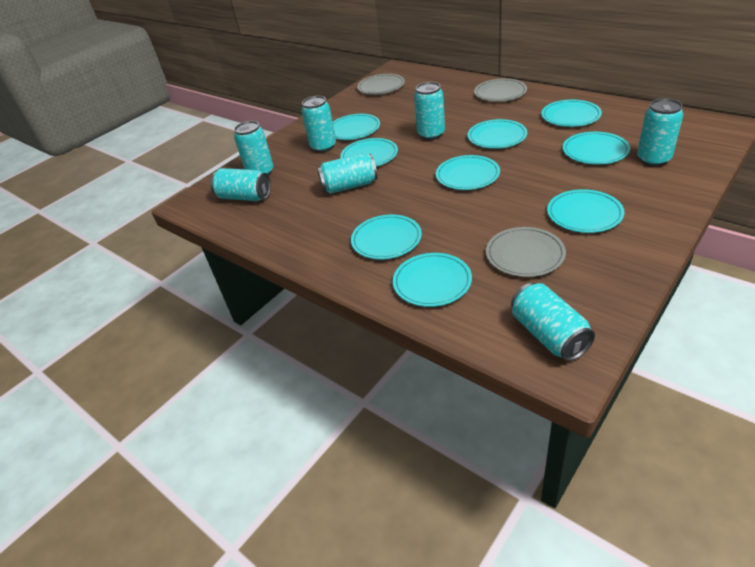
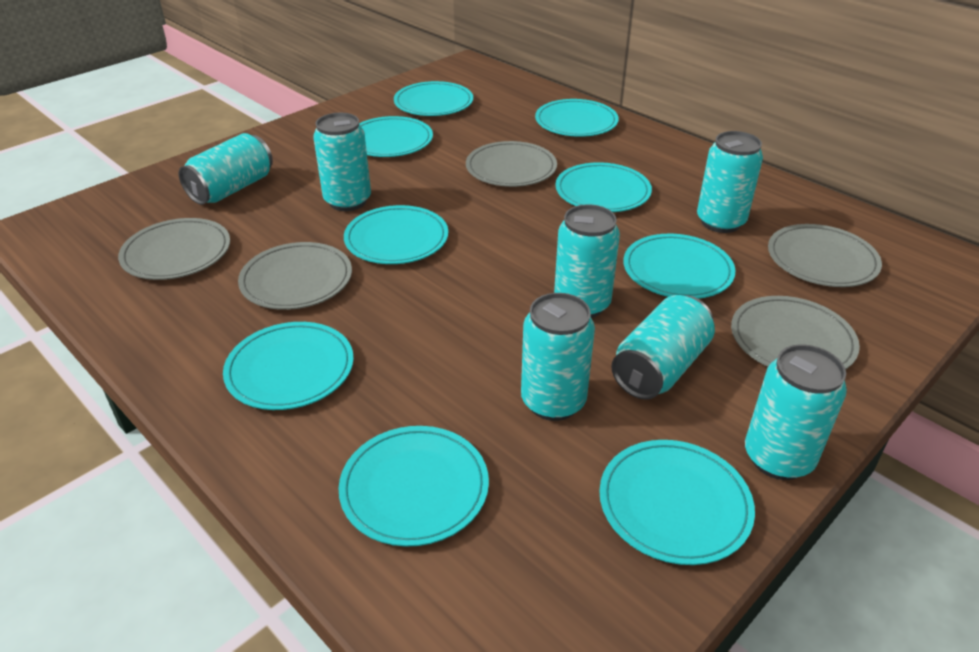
grey plate: 3 -> 5

